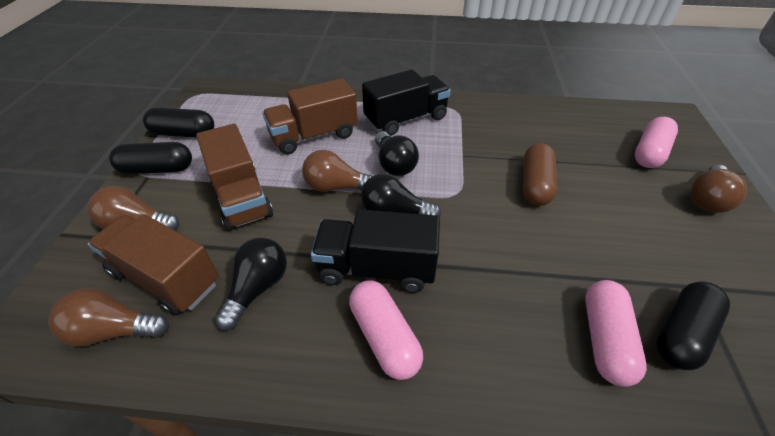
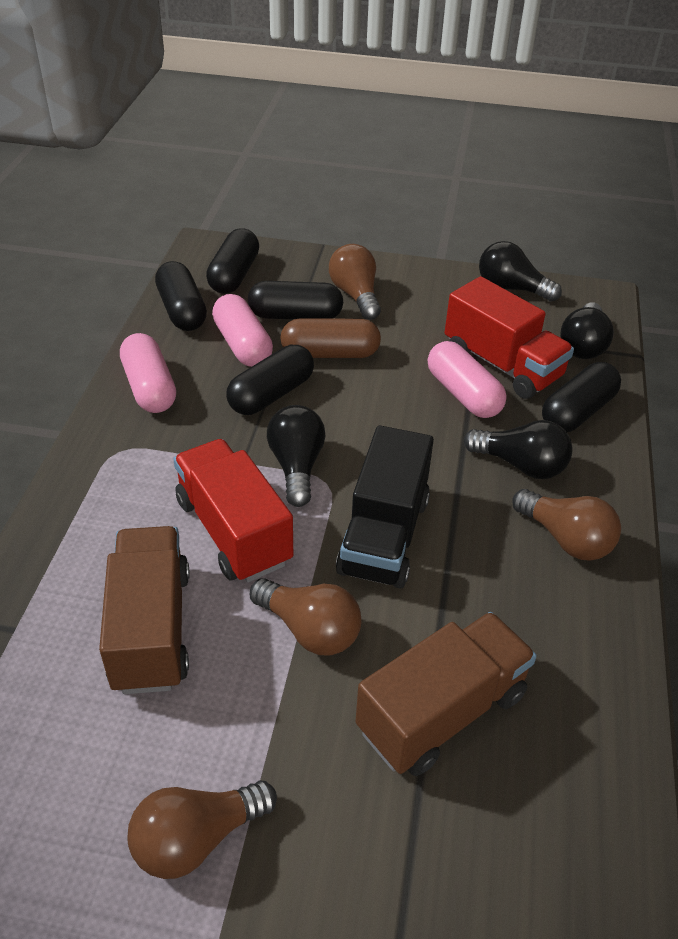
black capsule: 3 -> 5
black light bulb: 3 -> 4
black truck: 2 -> 1
brown truck: 3 -> 2
red truck: 0 -> 2

